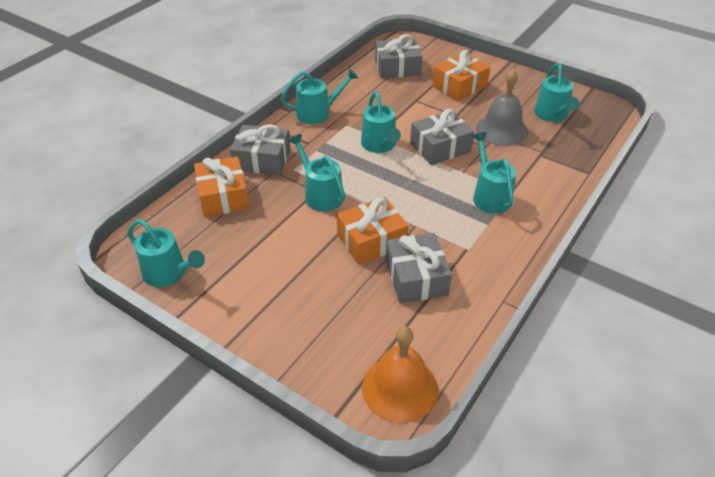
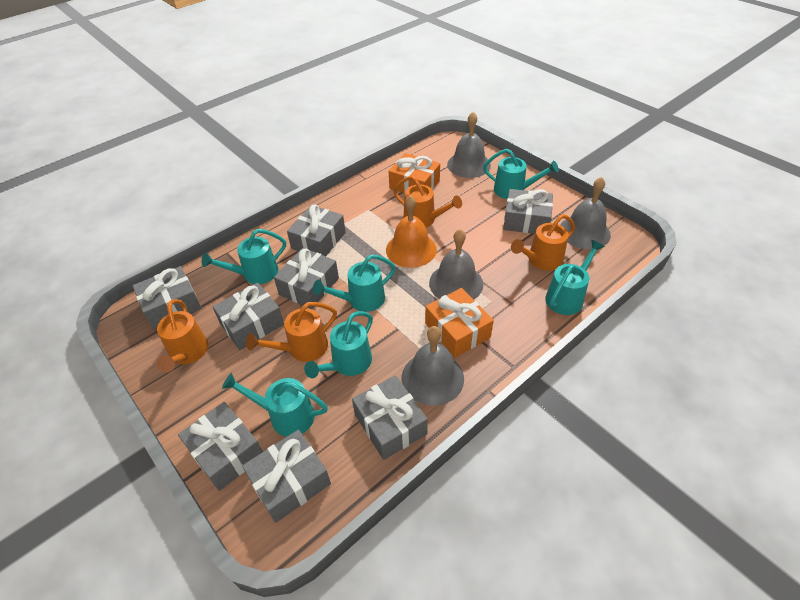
grey bell: 1 -> 4
grey gift: 4 -> 8
orange gift: 3 -> 2
orange watering can: 0 -> 4

